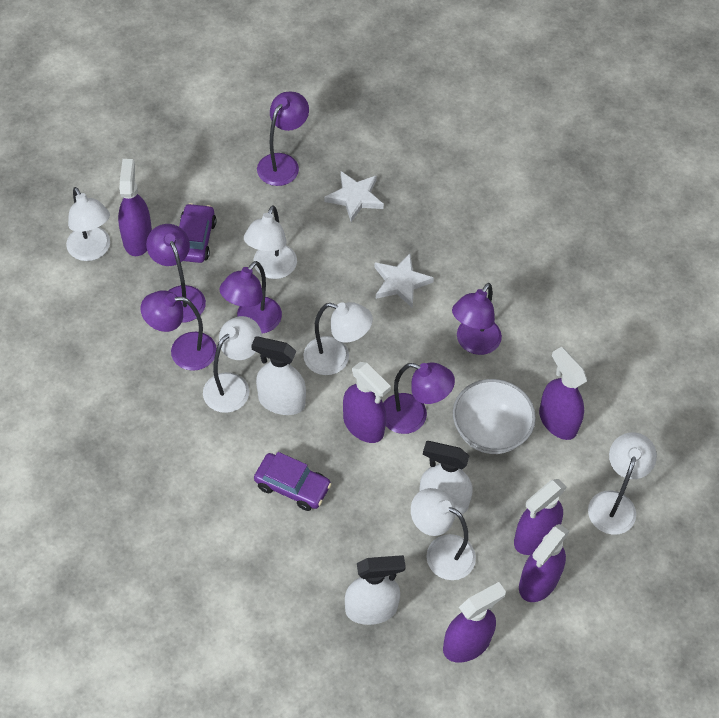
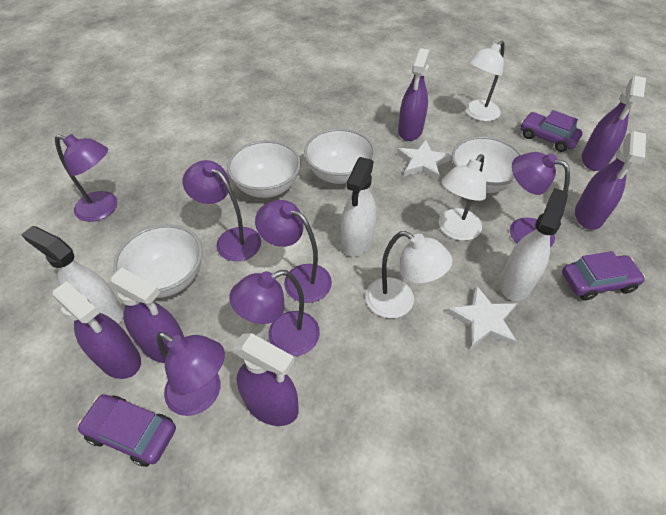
purple car: 2 -> 3
white bowl: 1 -> 4
white lamp: 6 -> 3

